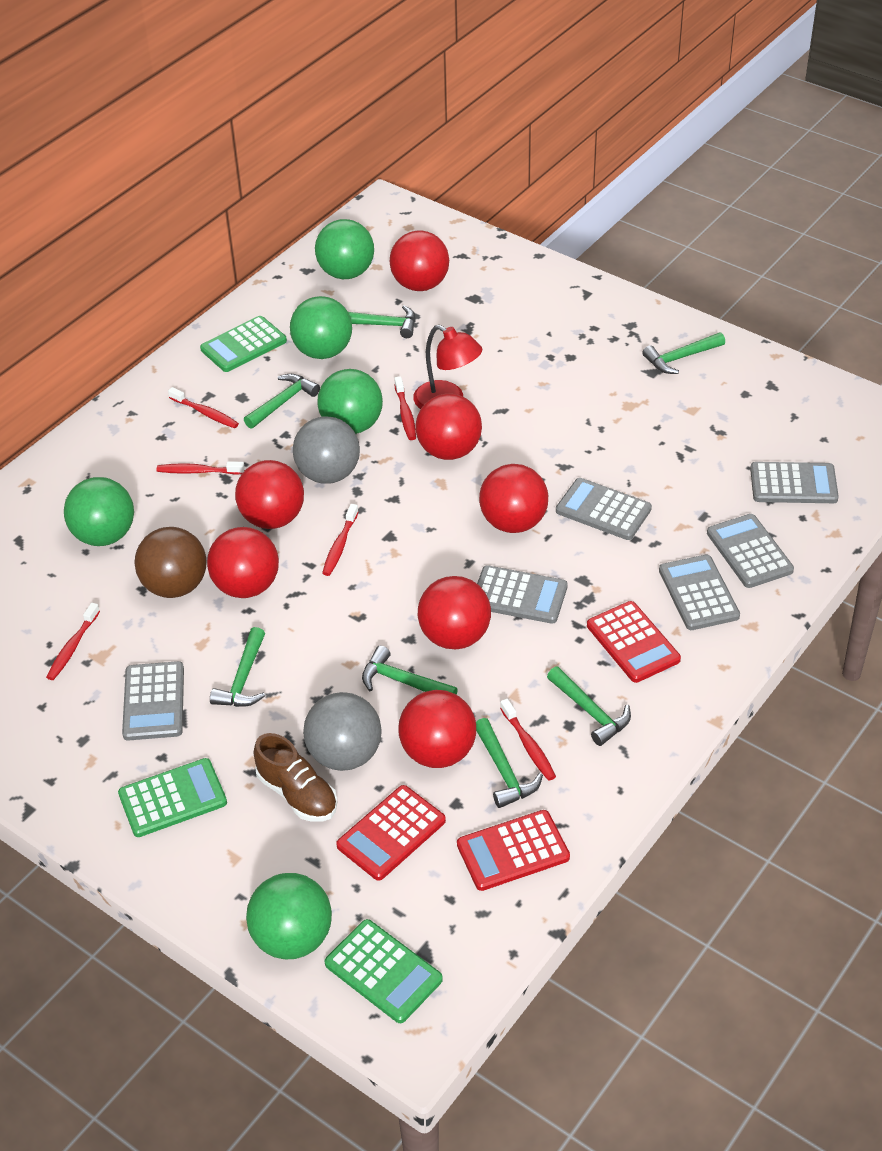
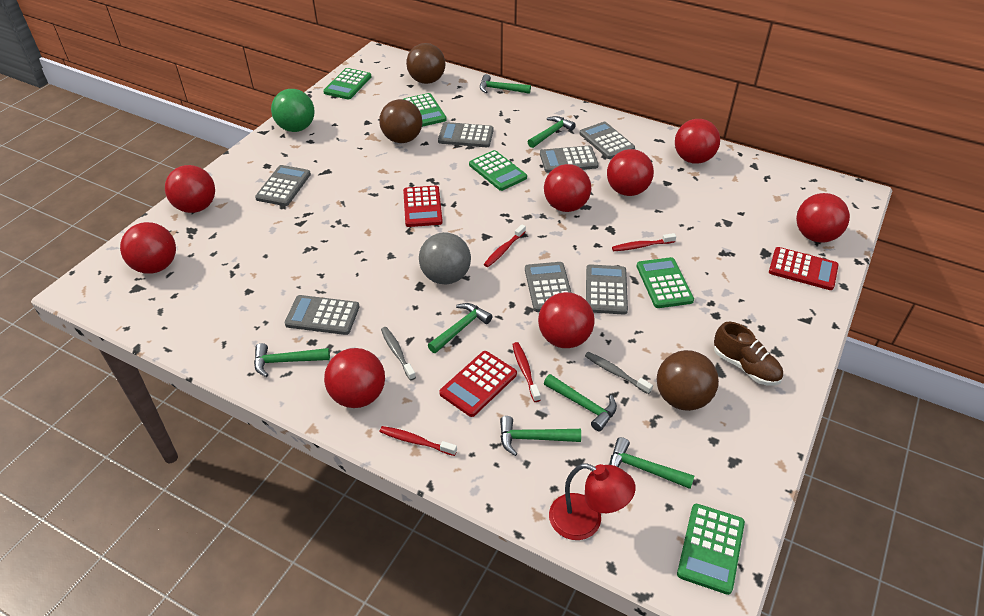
brown ball: 1 -> 3
green ball: 5 -> 1
green calculator: 3 -> 5
grey ball: 2 -> 1
grey calculator: 6 -> 7
grey toothbrush: 0 -> 2
red ball: 7 -> 8
red toothbrush: 6 -> 4

